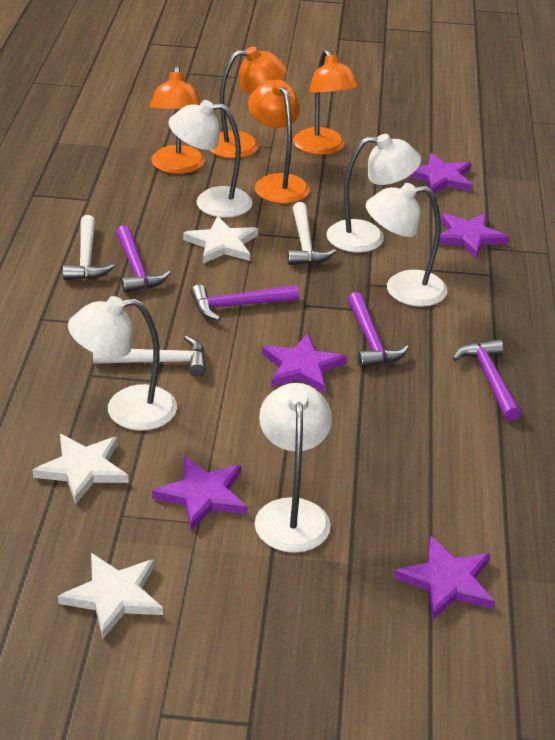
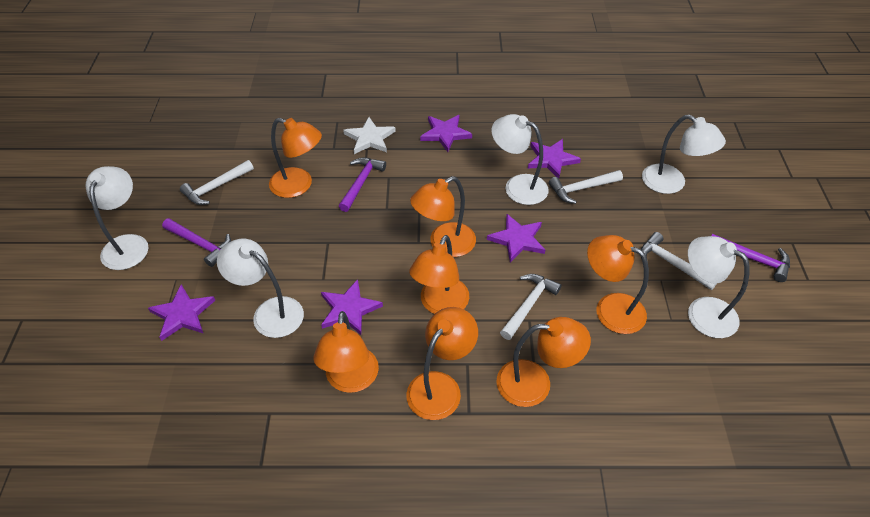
orange lamp: 4 -> 7
purple hammer: 4 -> 3
white hammer: 3 -> 4
white star: 3 -> 1

